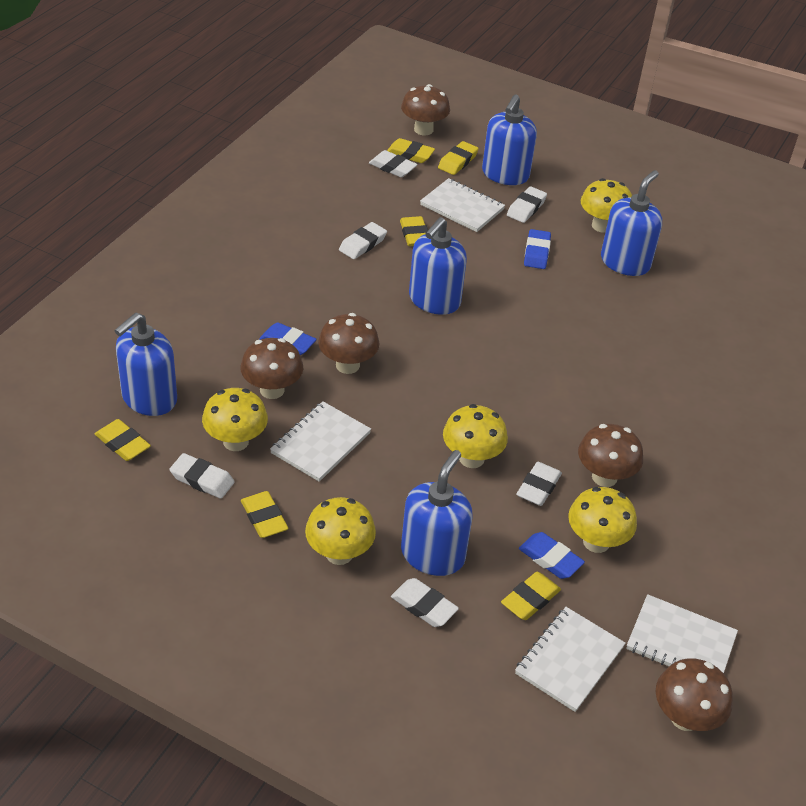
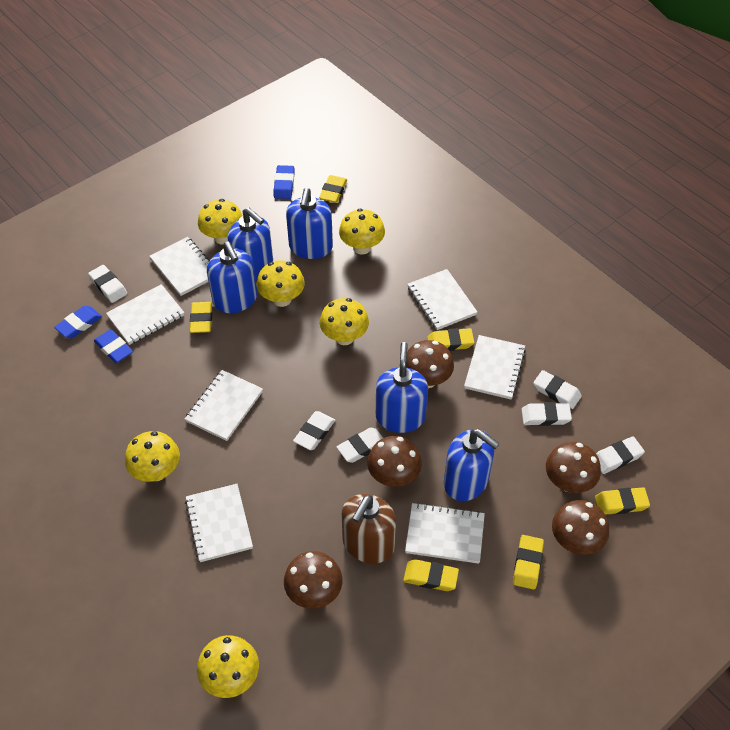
brown soap dispenser: 0 -> 1
white notebook: 4 -> 7
yellow mushroom: 5 -> 6

